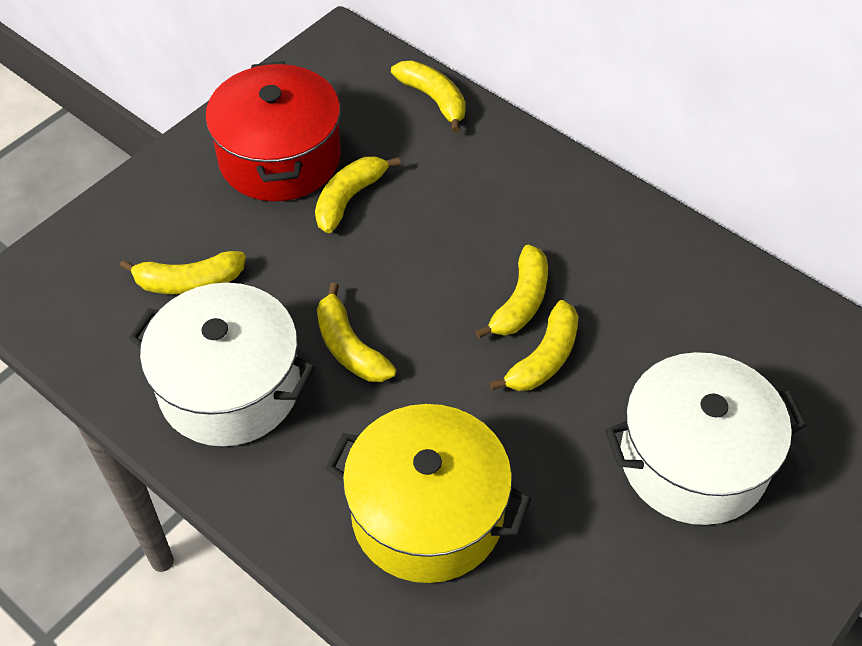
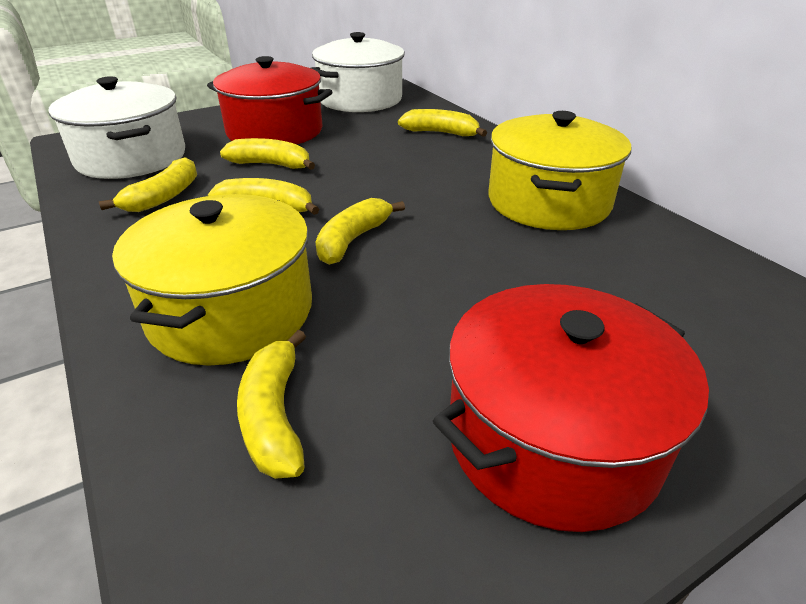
red pot: 1 -> 2
yellow pot: 1 -> 2

